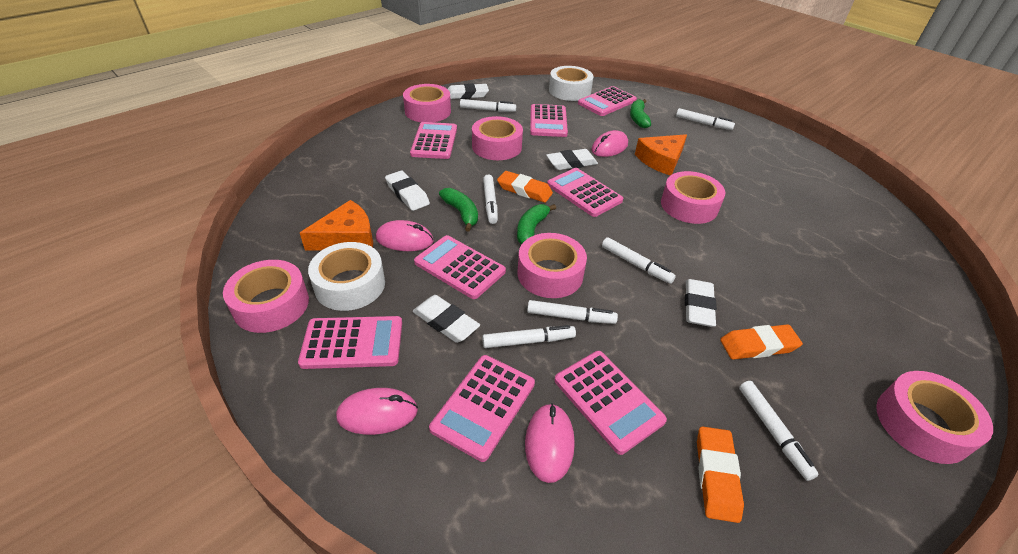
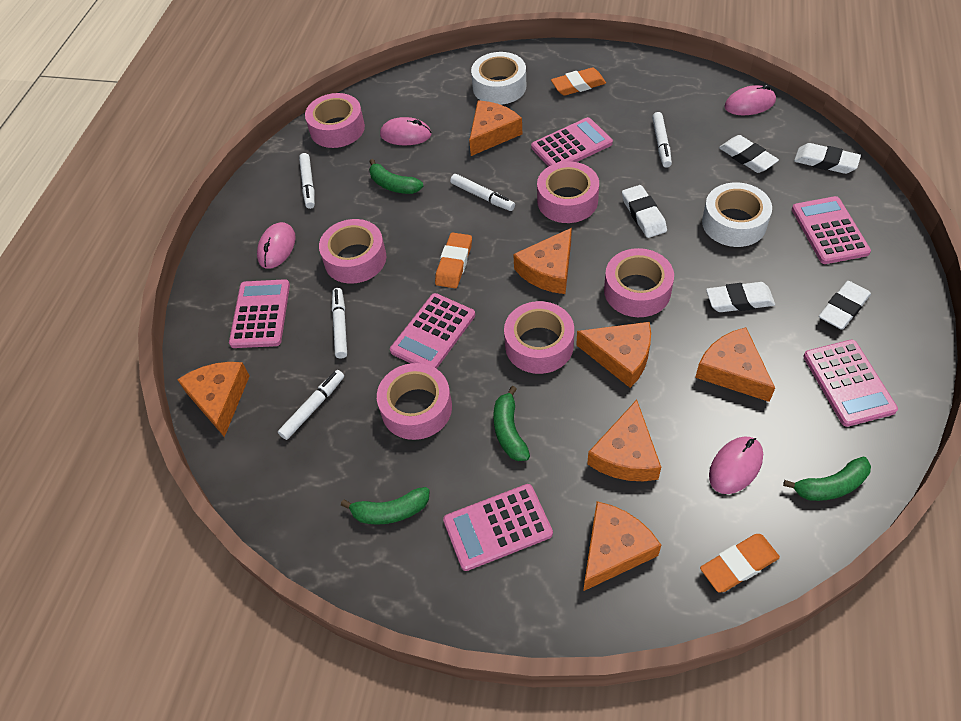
green banana: 3 -> 4
orange cheese: 2 -> 7
pink calculator: 8 -> 6
white marker: 7 -> 5

